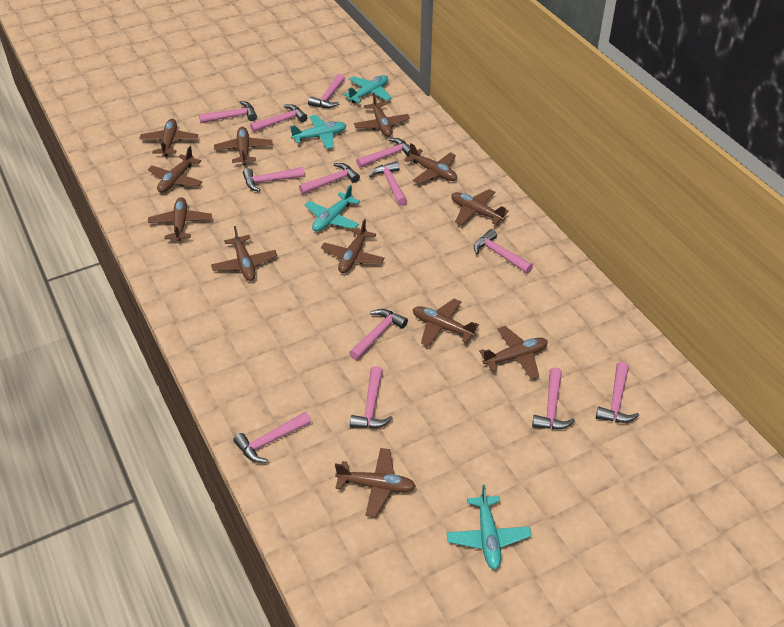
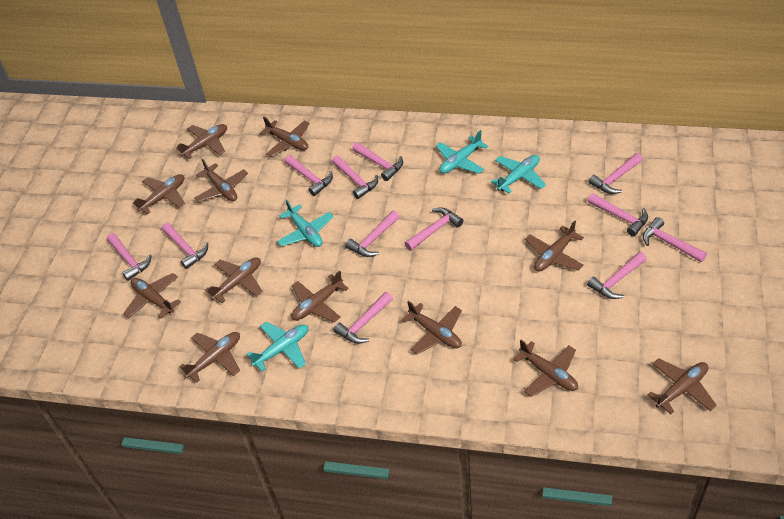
pink hammer: 13 -> 12

